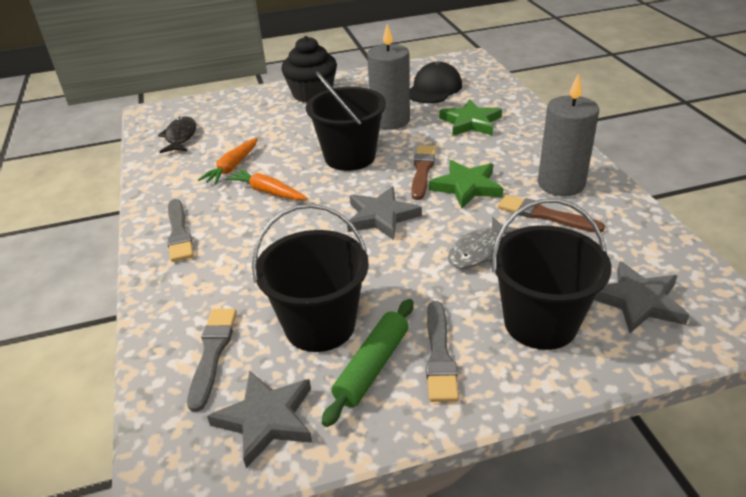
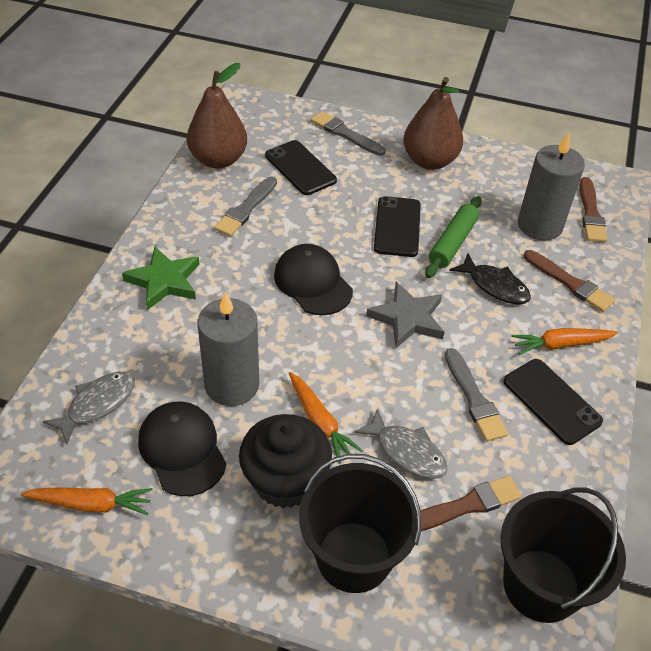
black bucket: 3 -> 2
black cap: 1 -> 2
black phone: 0 -> 3
brown brush: 2 -> 3
brown pear: 0 -> 2
green star: 2 -> 1
grey fish: 1 -> 2
grey star: 3 -> 1
orange carrot: 2 -> 3

